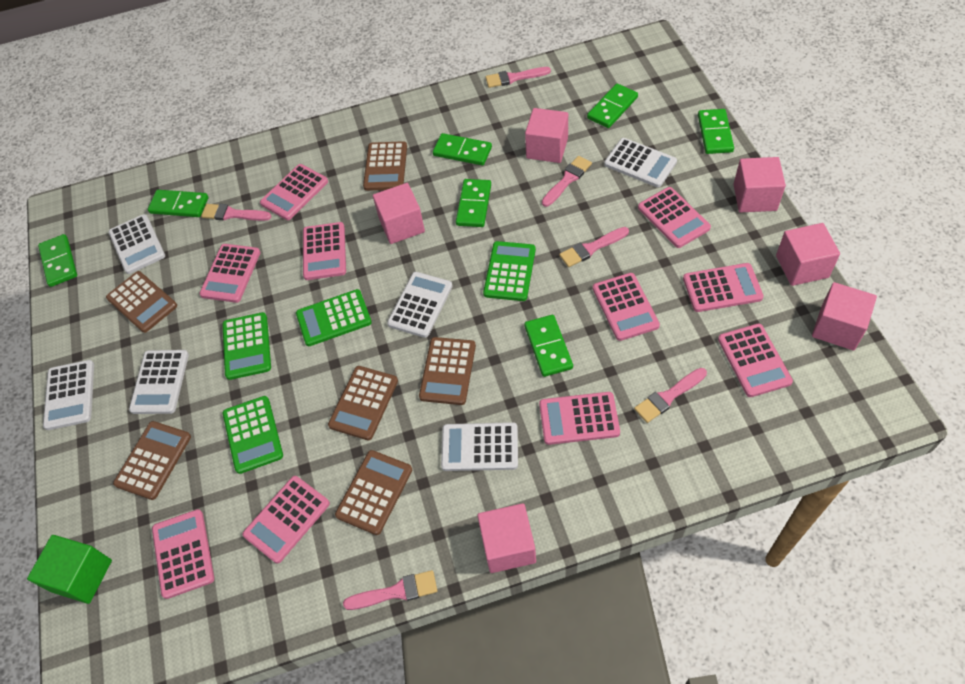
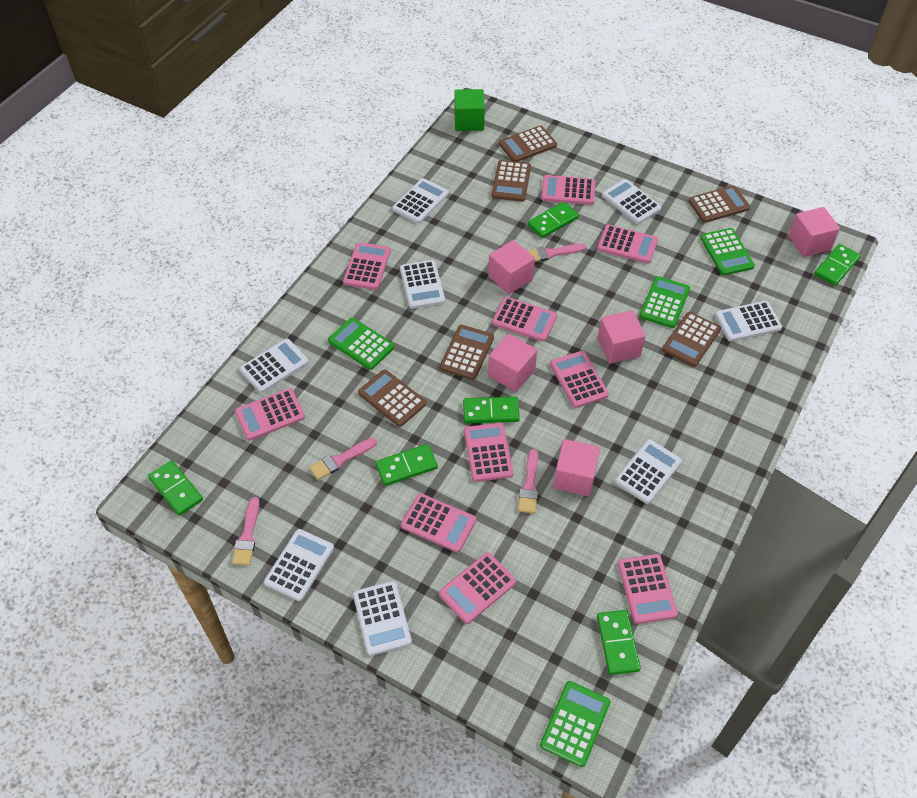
green domino: 7 -> 6
pink brush: 6 -> 4
pink cube: 6 -> 5
white calculator: 6 -> 8

